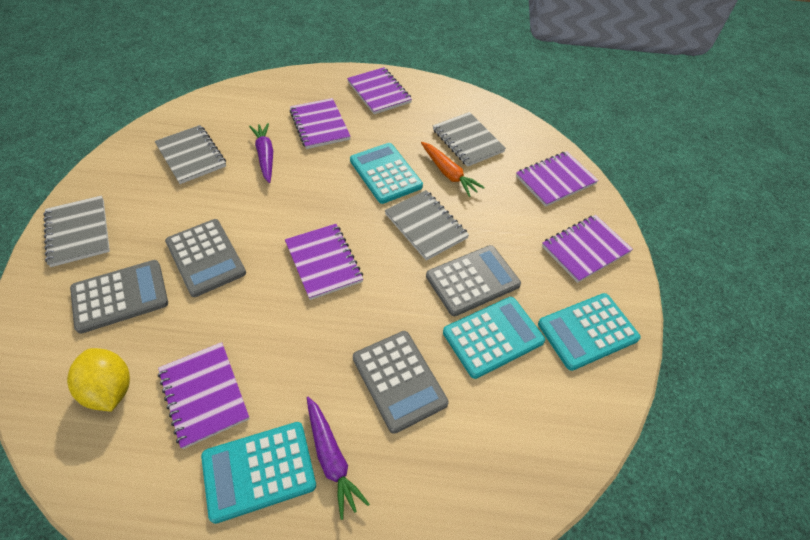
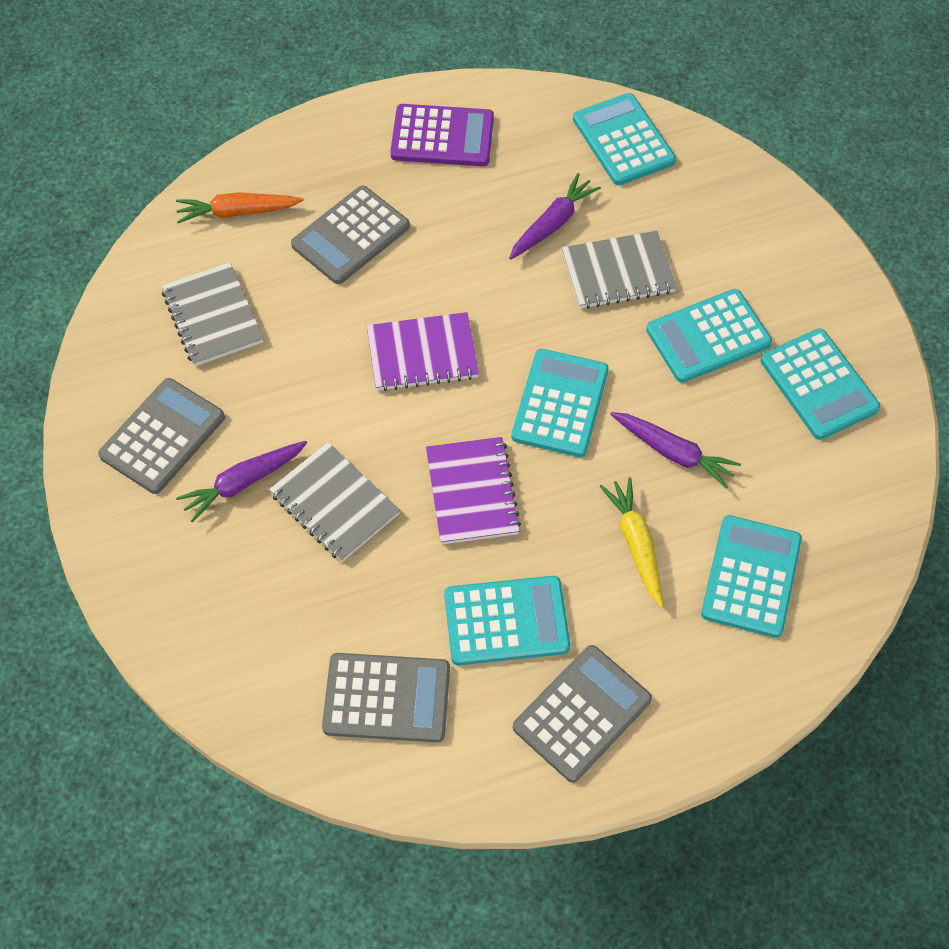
grey notebook: 4 -> 3
purple calculator: 0 -> 1
purple carrot: 2 -> 3
purple notebook: 6 -> 2
turquoise calculator: 4 -> 6
yellow carrot: 0 -> 1
yellow lemon: 1 -> 0

